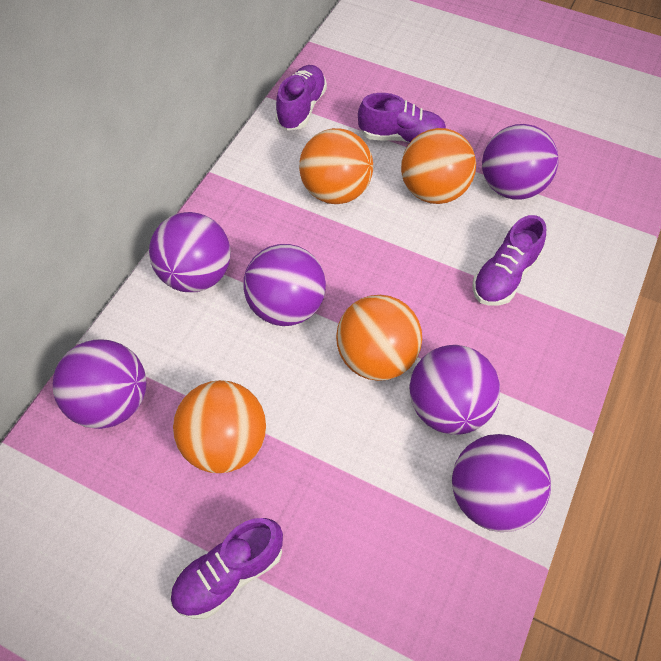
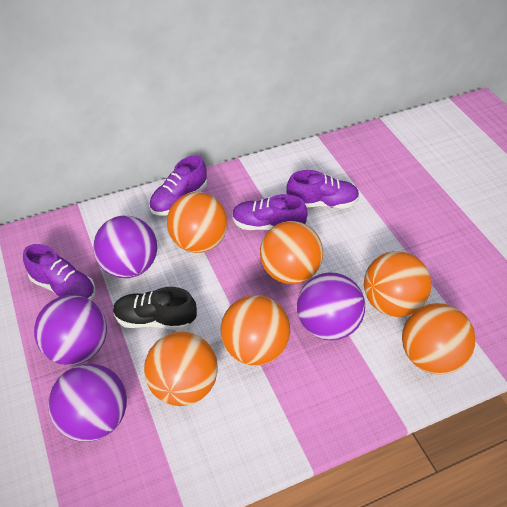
black shoe: 0 -> 1
orange ball: 4 -> 6
purple ball: 6 -> 4

